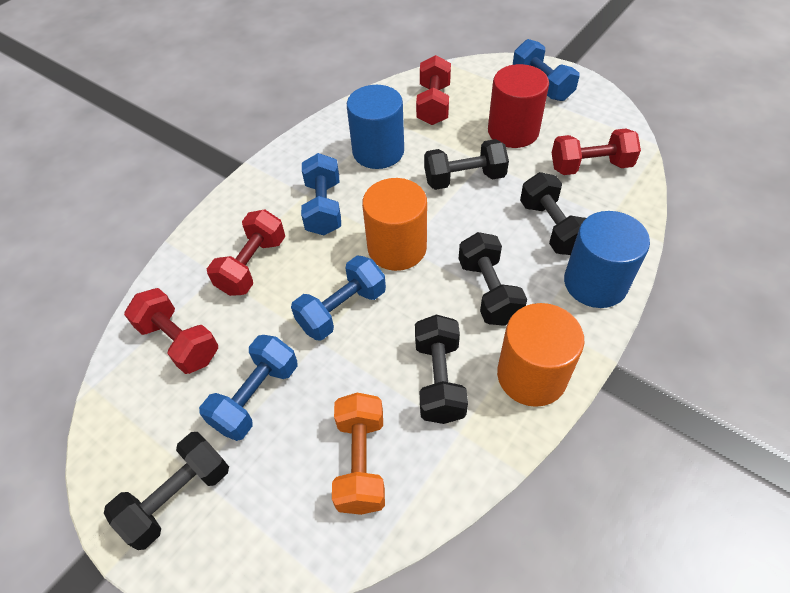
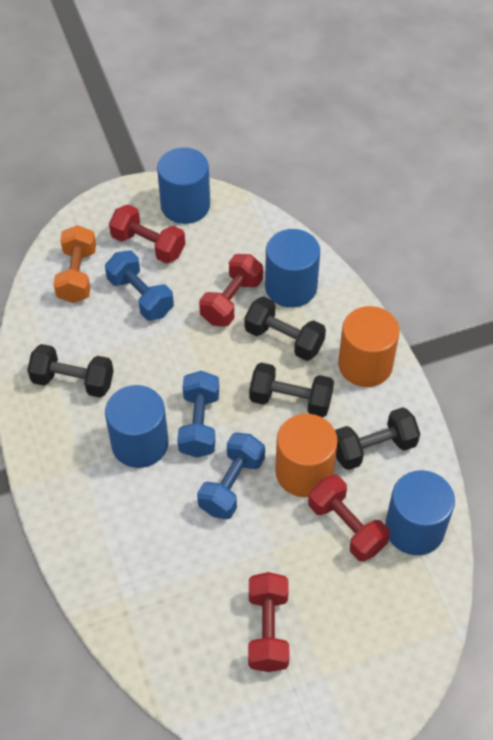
black dumbbell: 5 -> 4
blue cylinder: 2 -> 4
blue dumbbell: 4 -> 3
red cylinder: 1 -> 0

